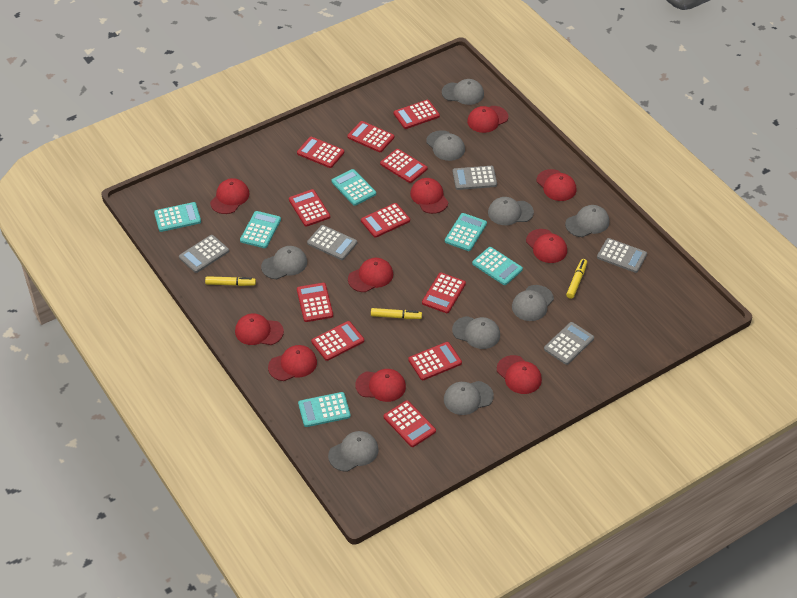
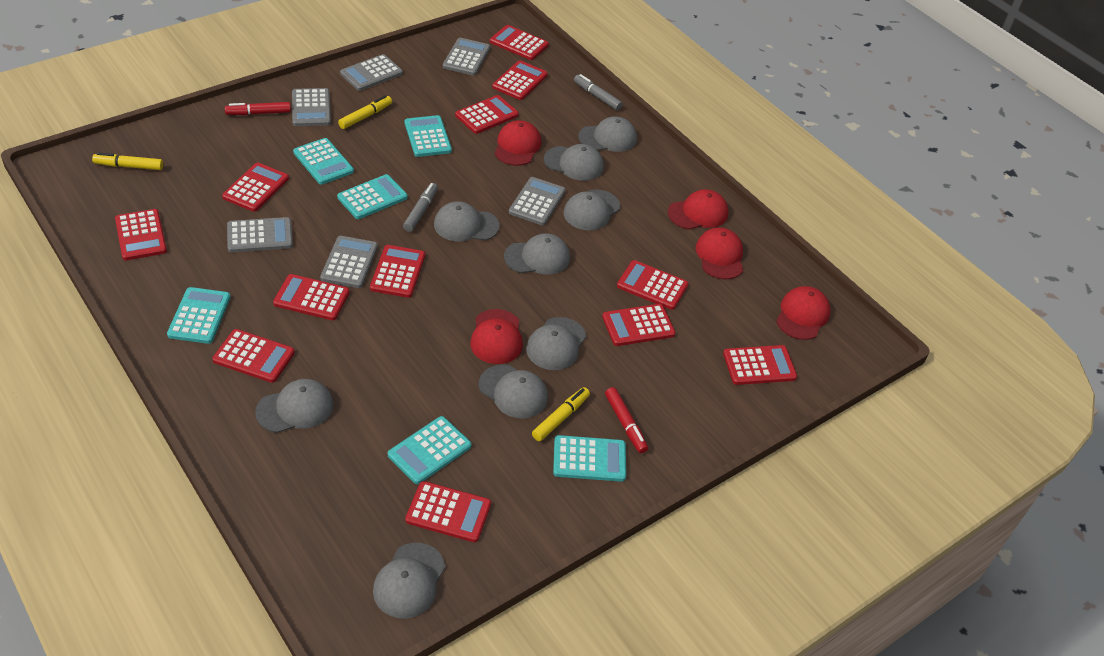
grey calculator: 5 -> 6
grey marker: 0 -> 2
red calculator: 11 -> 12
red cap: 10 -> 5
red marker: 0 -> 2

